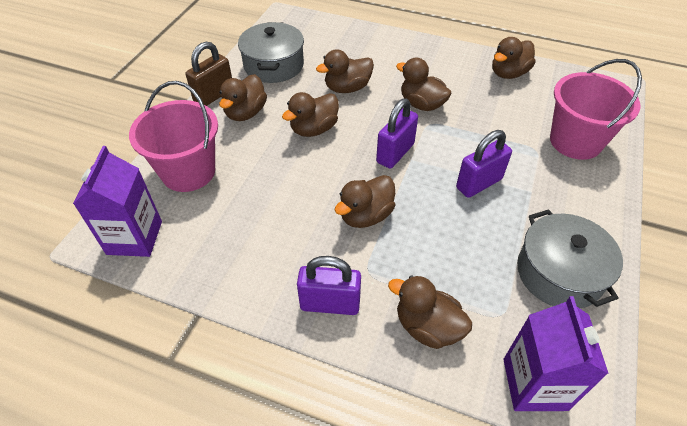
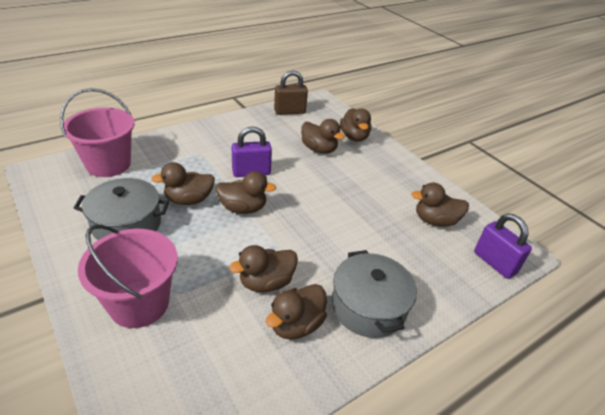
purple carton: 2 -> 0
purple padlock: 3 -> 2

